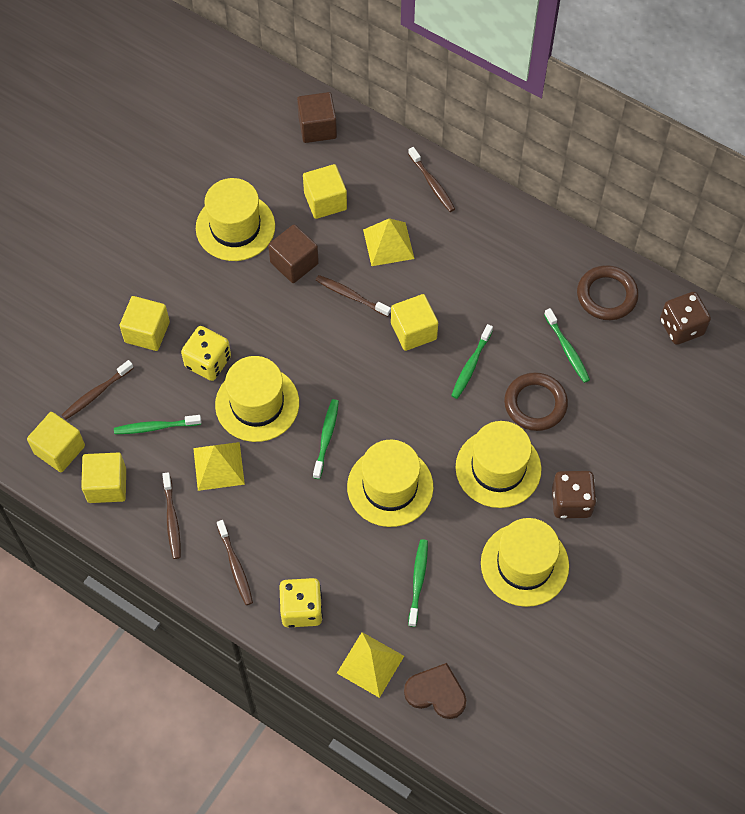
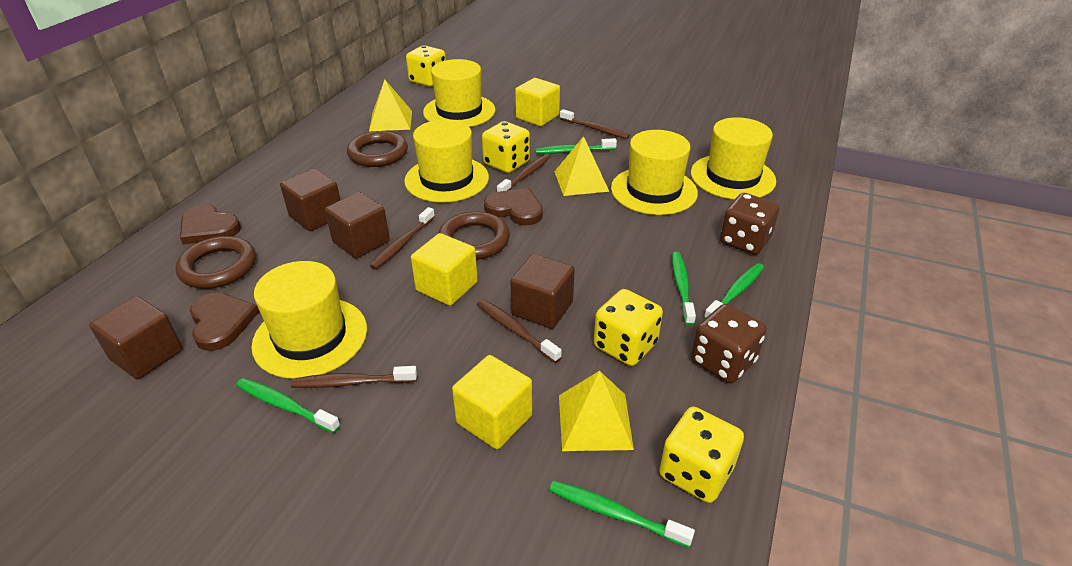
brown cube: 2 -> 4
brown heart: 1 -> 3
brown ring: 2 -> 3
yellow cube: 5 -> 3
yellow dice: 2 -> 4

